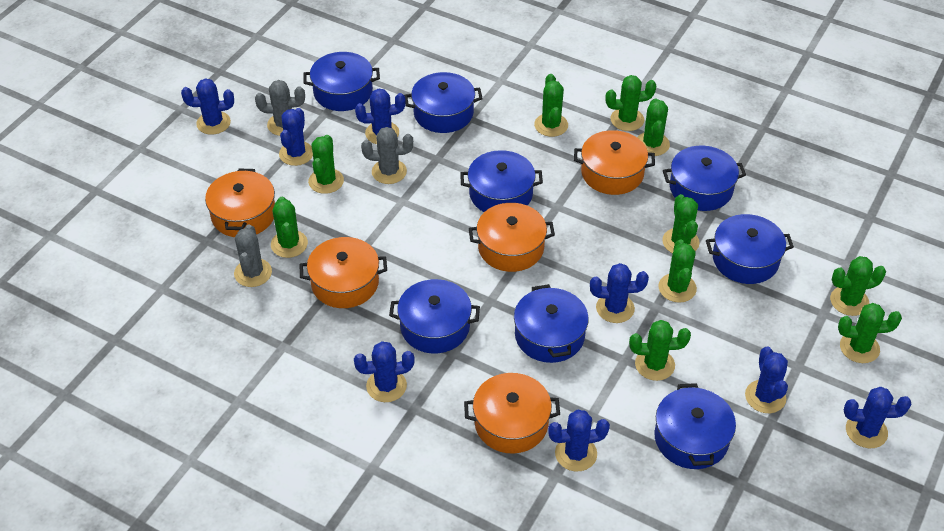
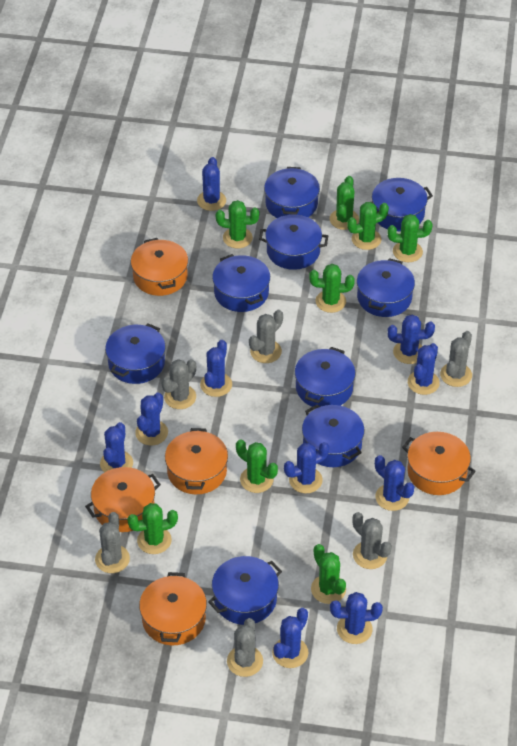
blue cactus: 8 -> 10
blue pot: 8 -> 9
green cactus: 10 -> 8
grey cactus: 3 -> 6

